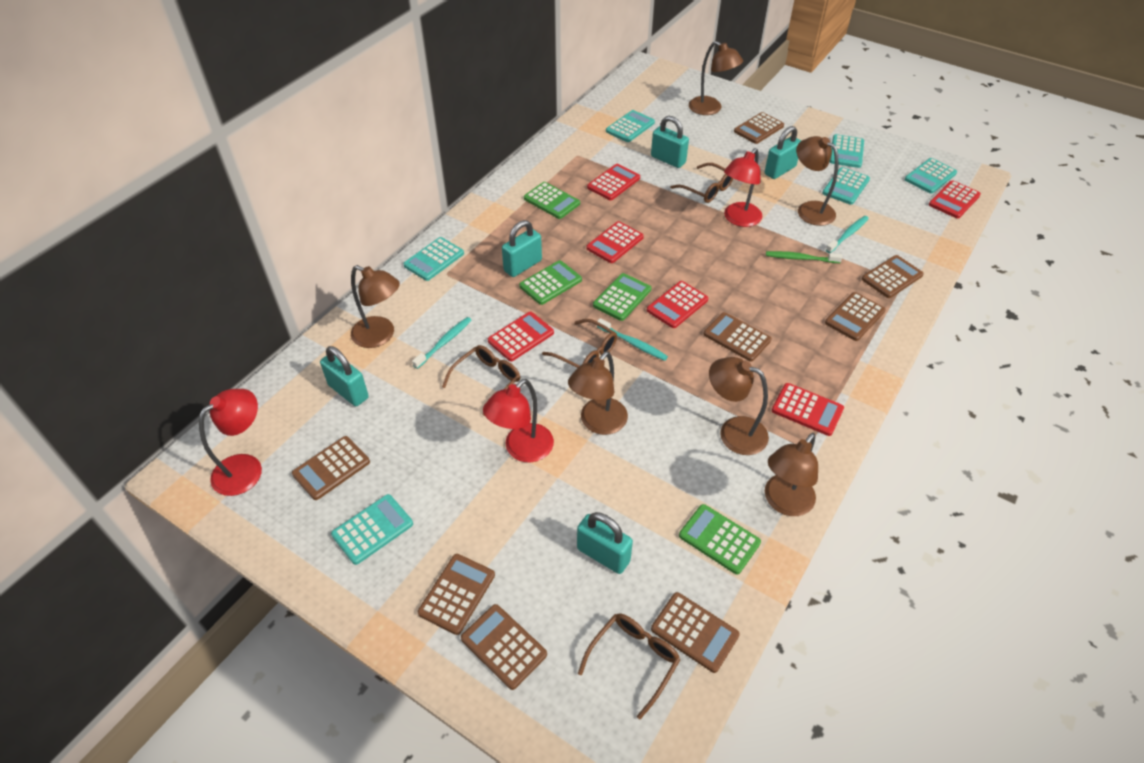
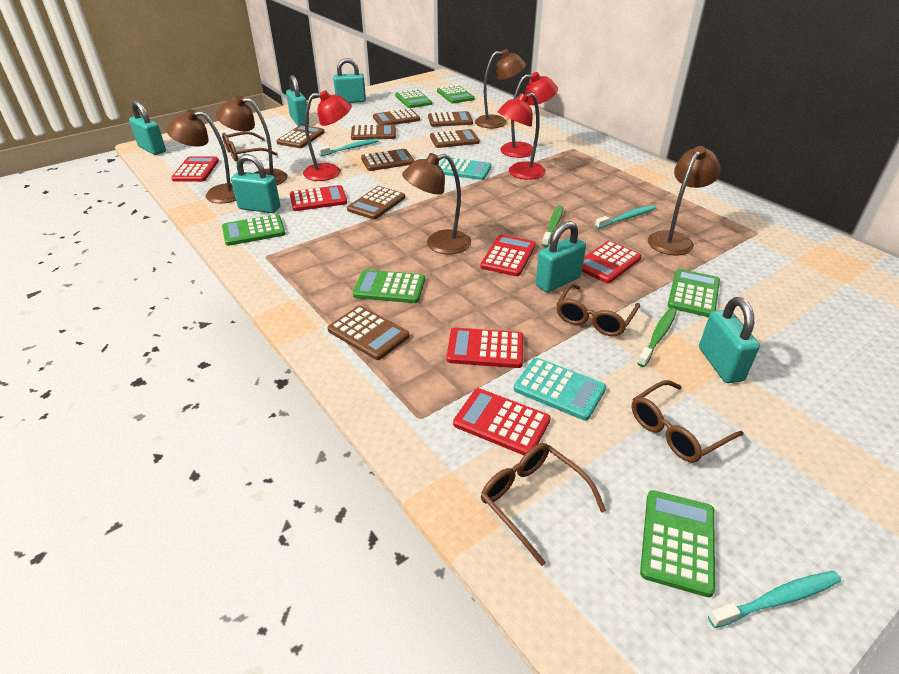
brown lamp: 6 -> 5
green calculator: 4 -> 6
green toothbrush: 1 -> 2
turquoise calculator: 6 -> 2
turquoise padlock: 5 -> 6

